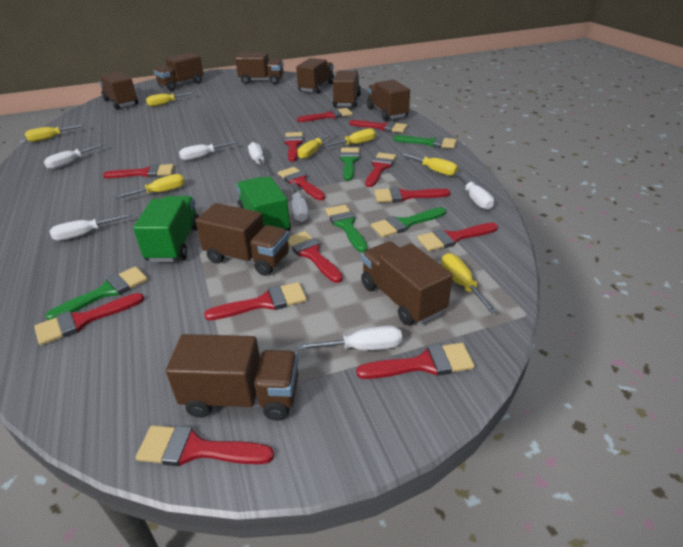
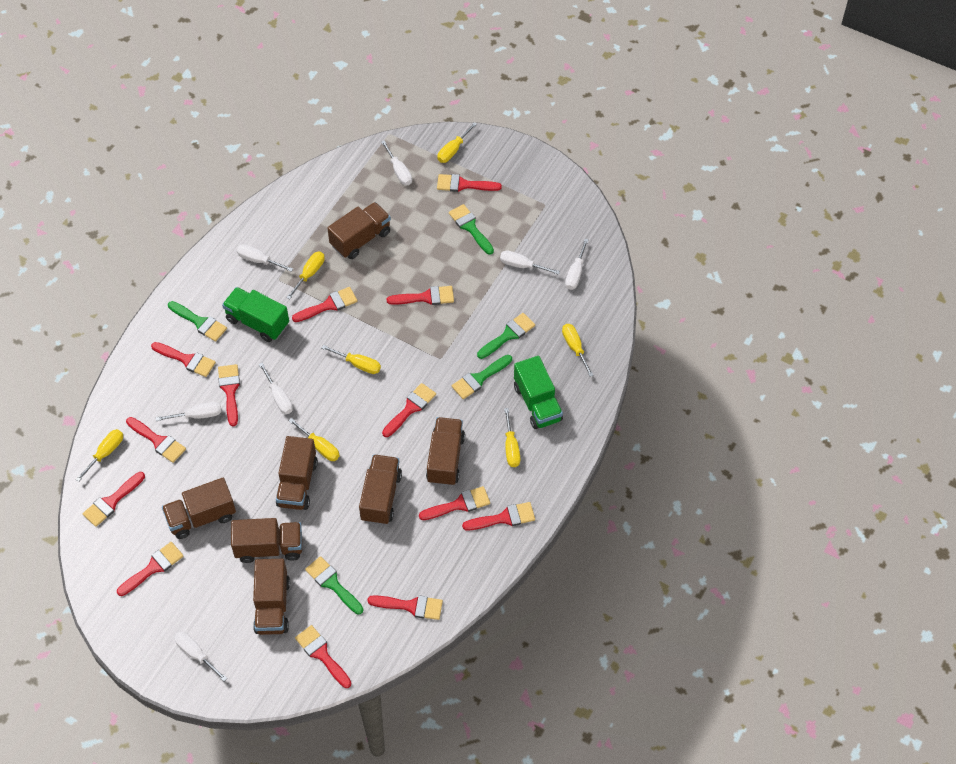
brown truck: 9 -> 7

